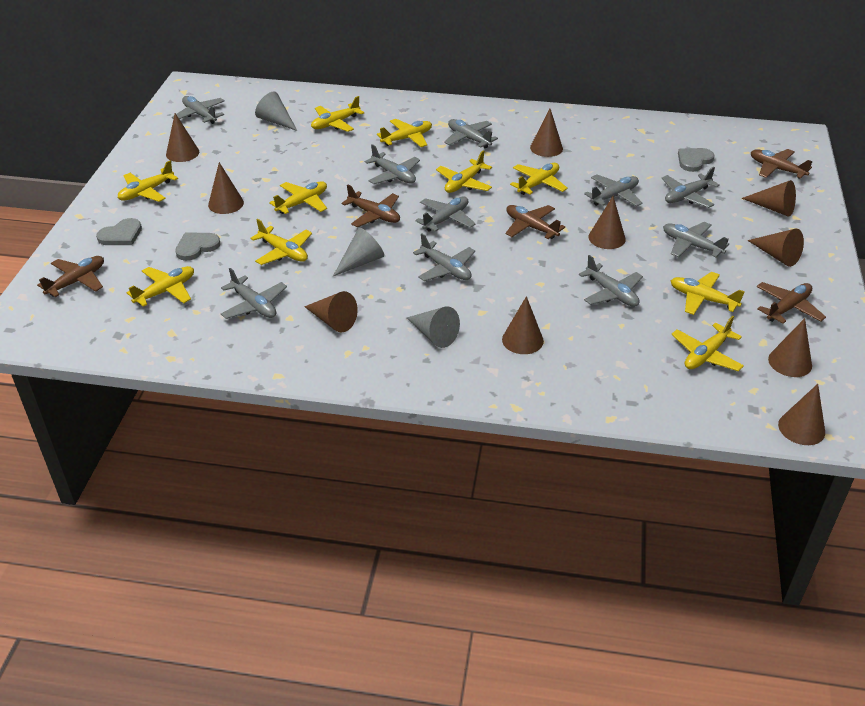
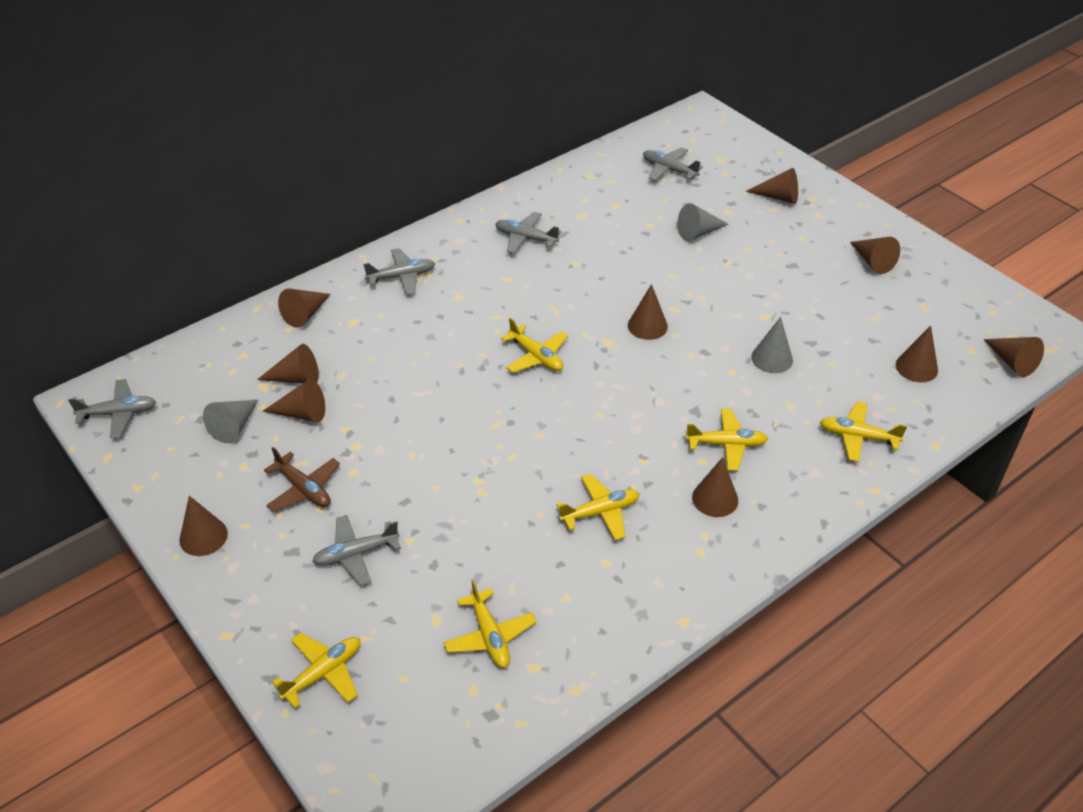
brown plane: 5 -> 1
grey heart: 3 -> 0
grey plane: 10 -> 5
yellow plane: 10 -> 6

